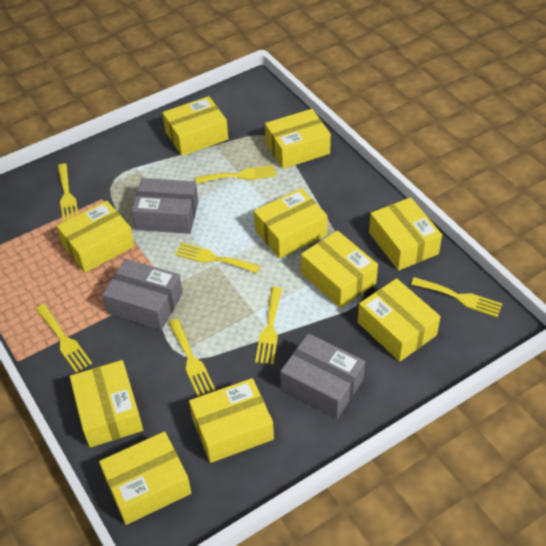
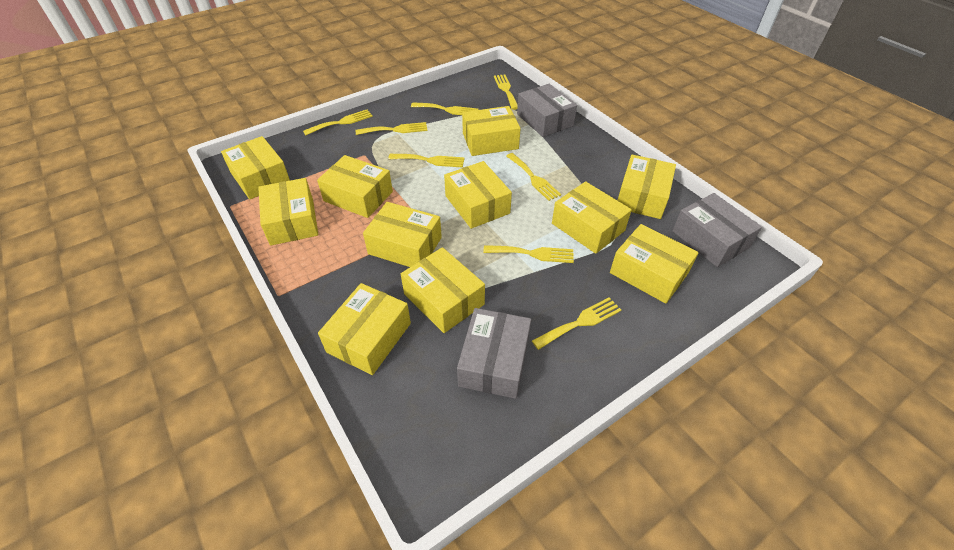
yellow box: 10 -> 11
yellow fork: 7 -> 8

